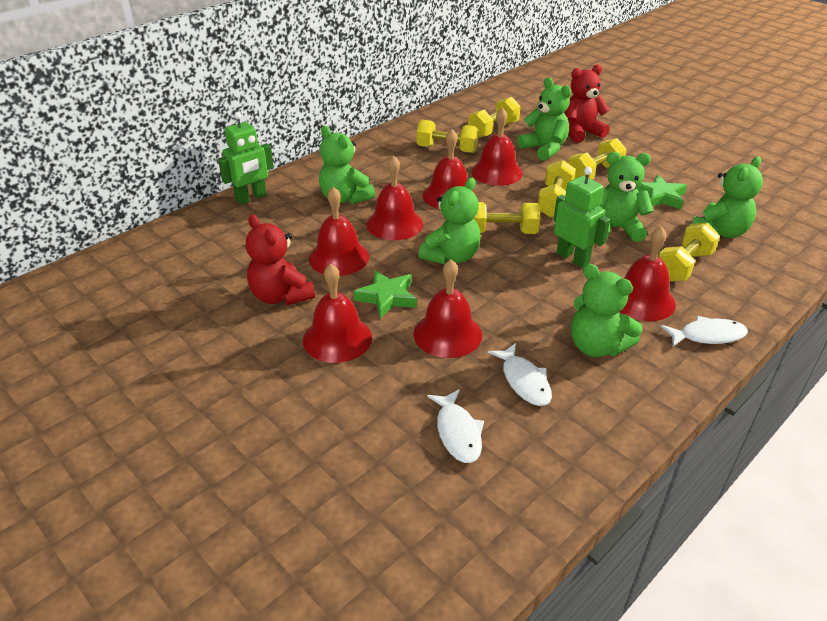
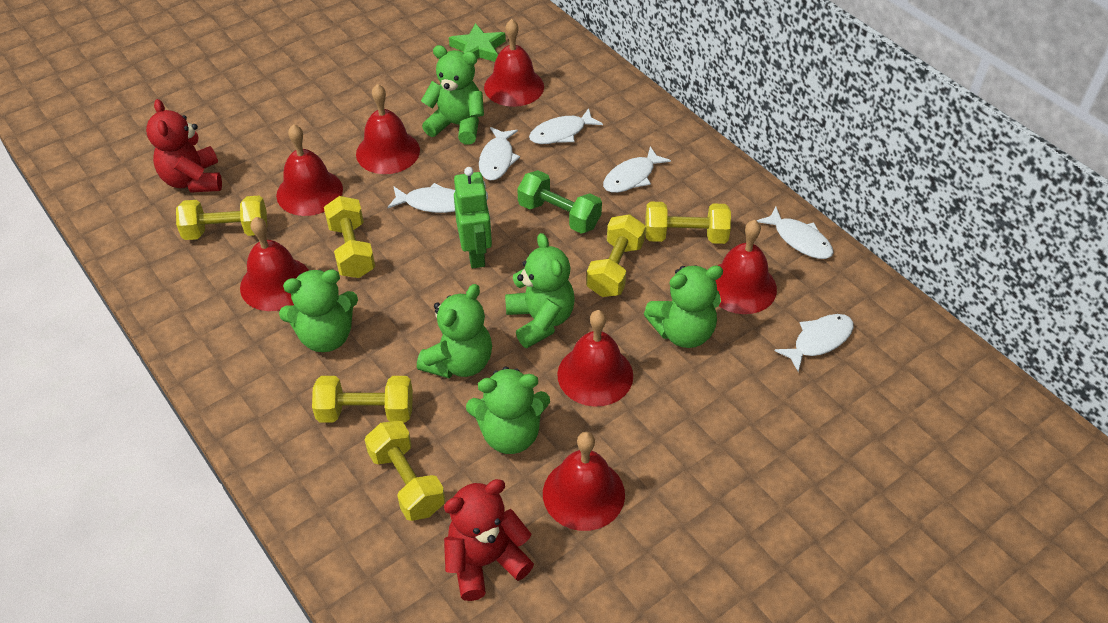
green dumbbell: 0 -> 1
green robot: 2 -> 1
green star: 2 -> 1
white fish: 3 -> 6

